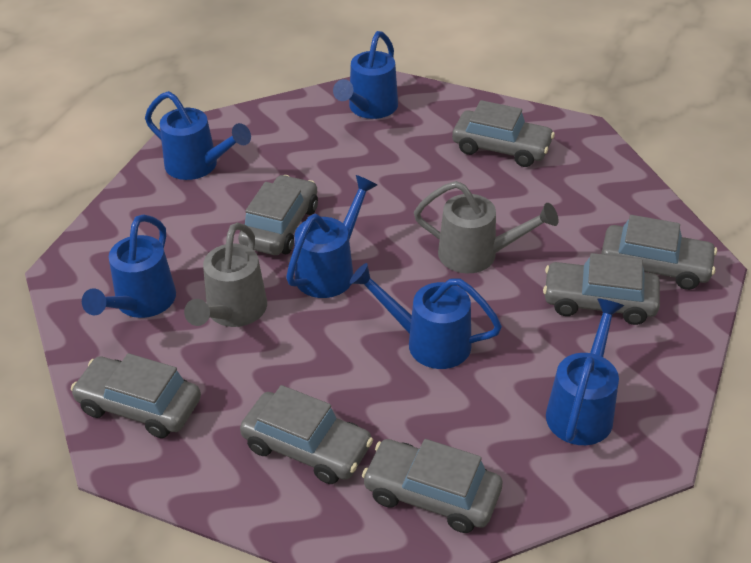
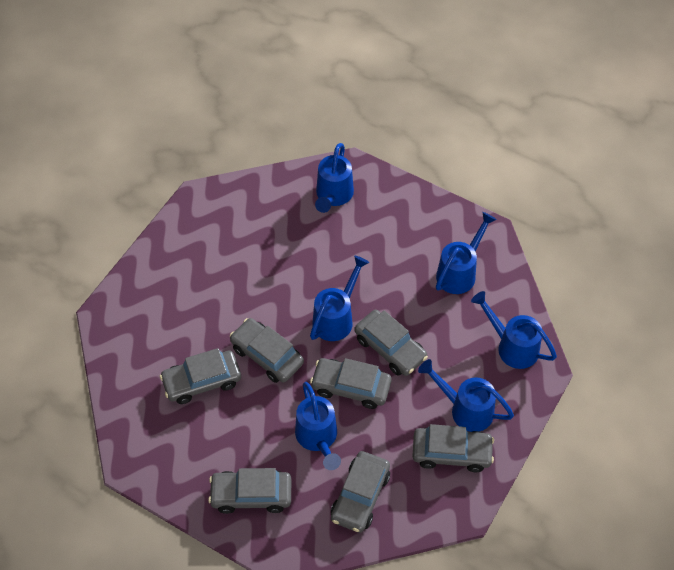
grey watering can: 2 -> 0

